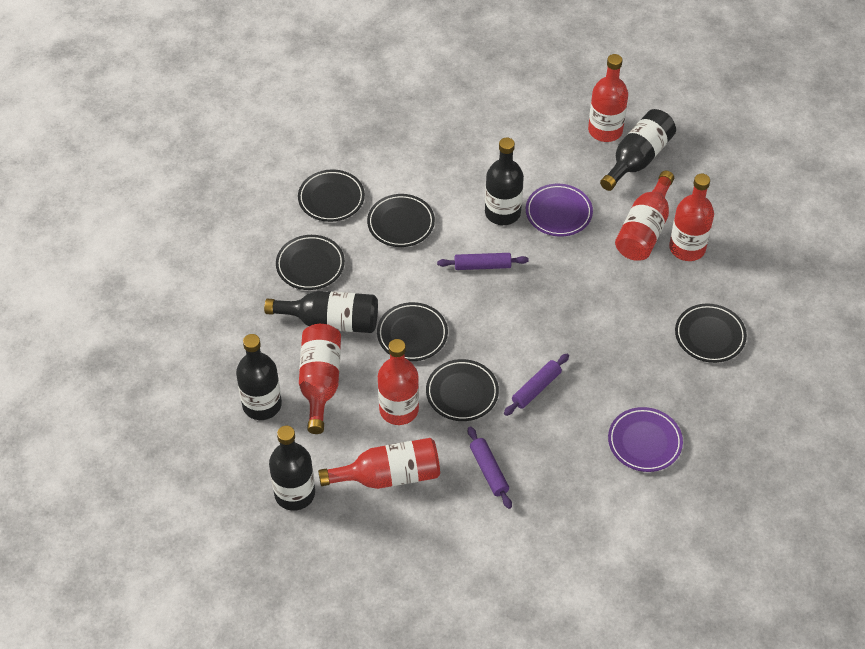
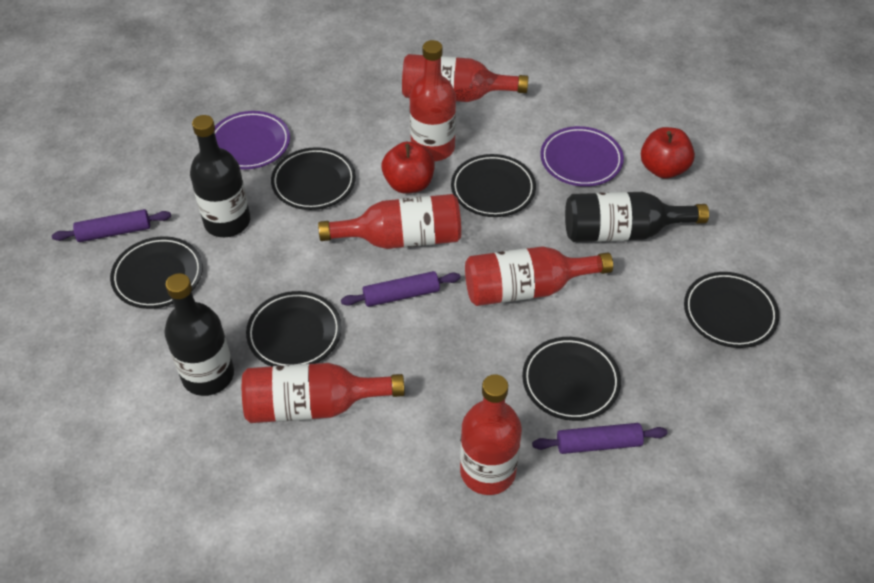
black bottle: 5 -> 3
red apple: 0 -> 2

